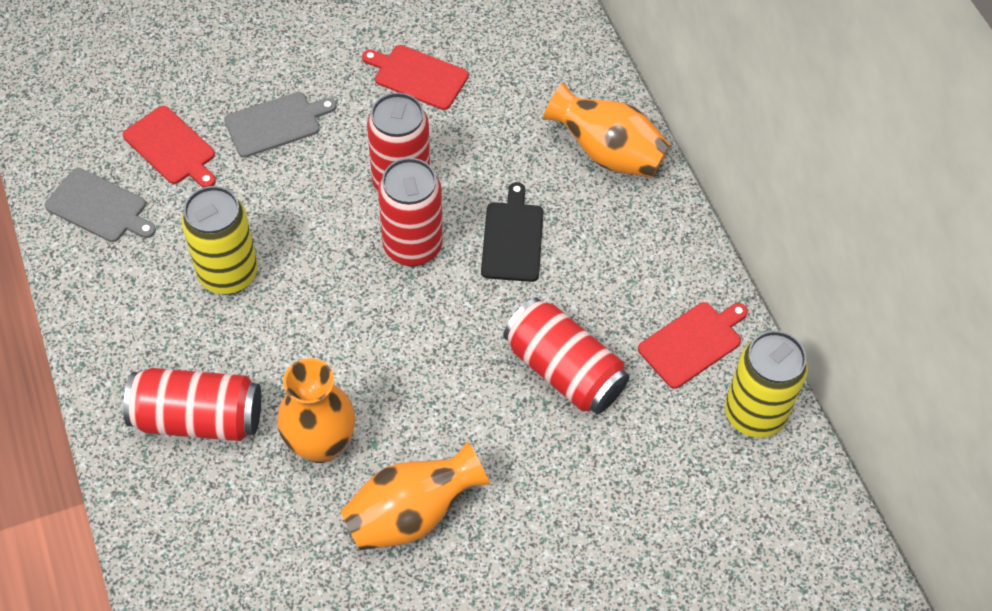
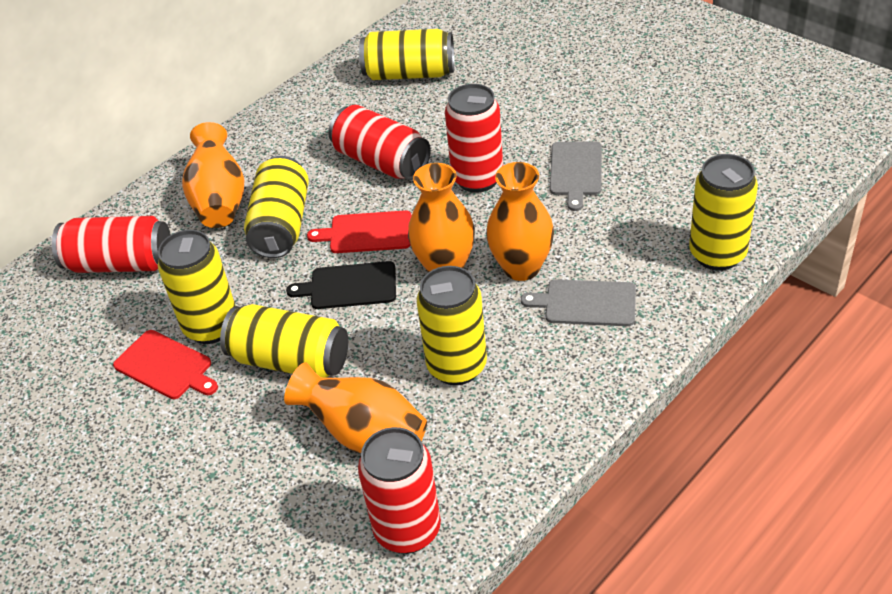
orange vase: 3 -> 4
red cutting board: 3 -> 2
yellow can: 2 -> 6

